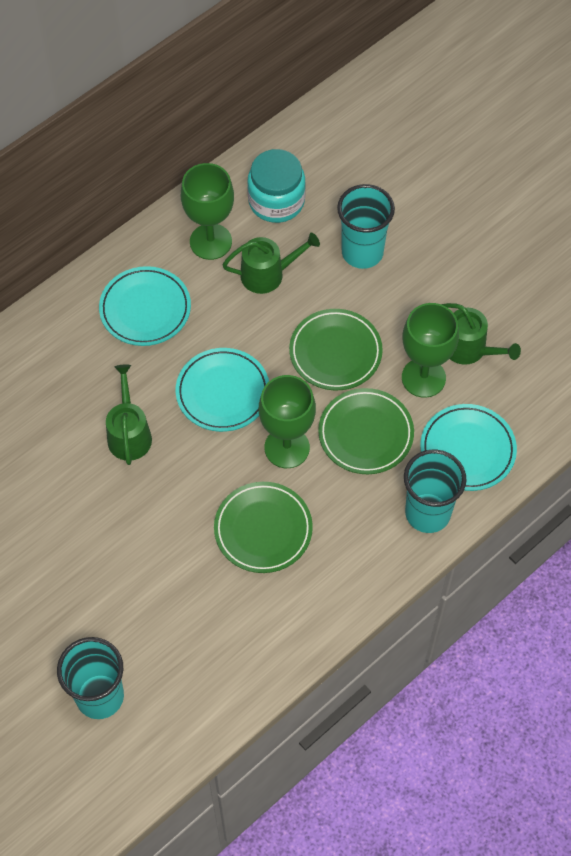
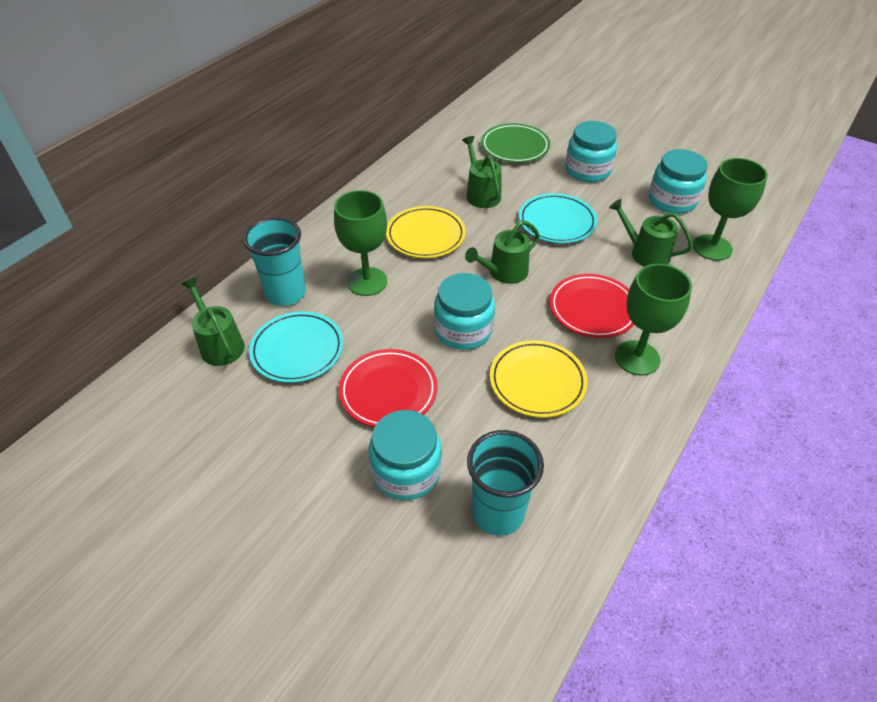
green plate: 3 -> 1
green watering can: 3 -> 4
red plate: 0 -> 2
turquoise cup: 3 -> 2
turquoise jar: 1 -> 4
turquoise plate: 3 -> 2
yellow plate: 0 -> 2

